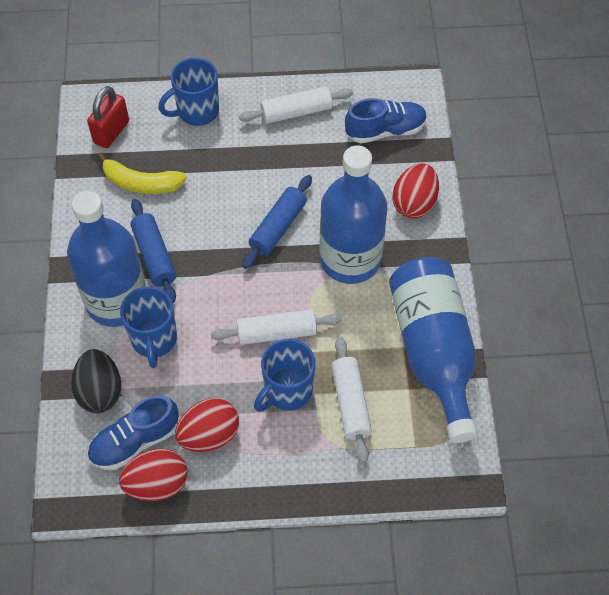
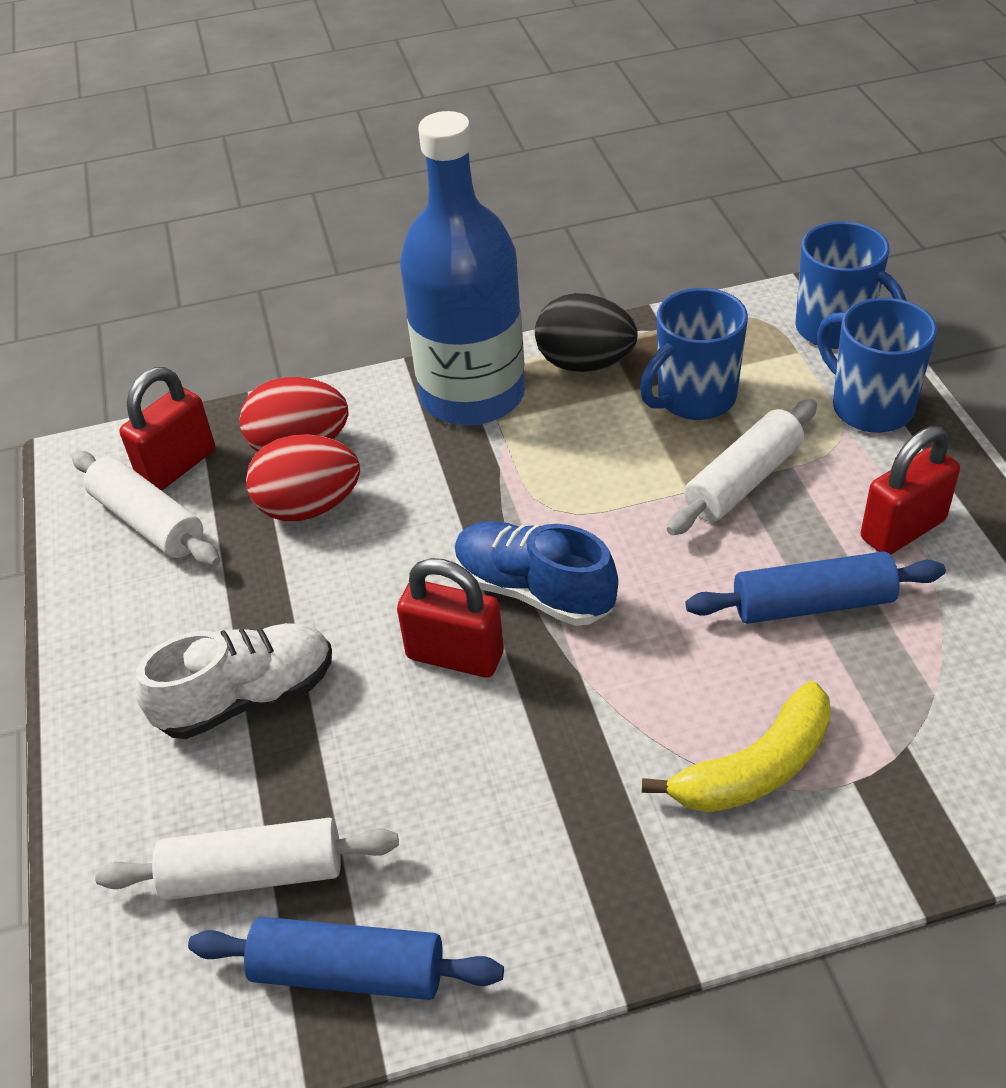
blue bottle: 3 -> 1
blue shoe: 2 -> 1
red egg: 3 -> 2
red padlock: 1 -> 3
white shoe: 0 -> 1

